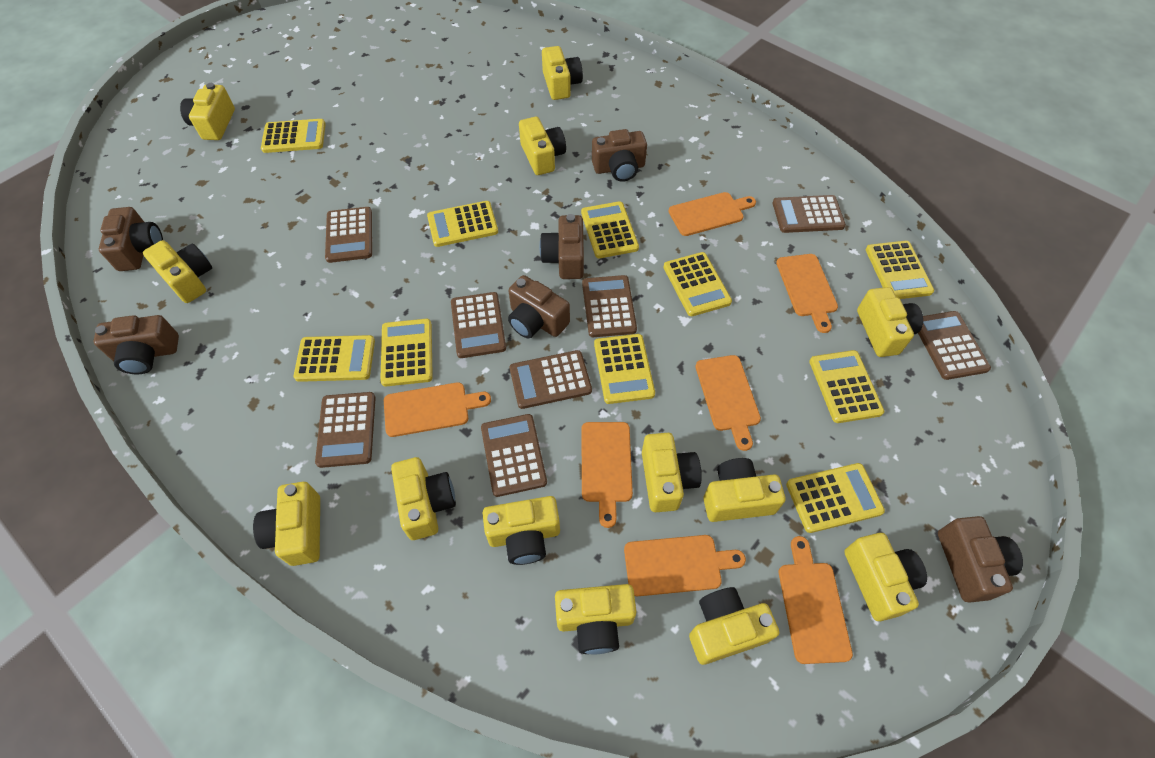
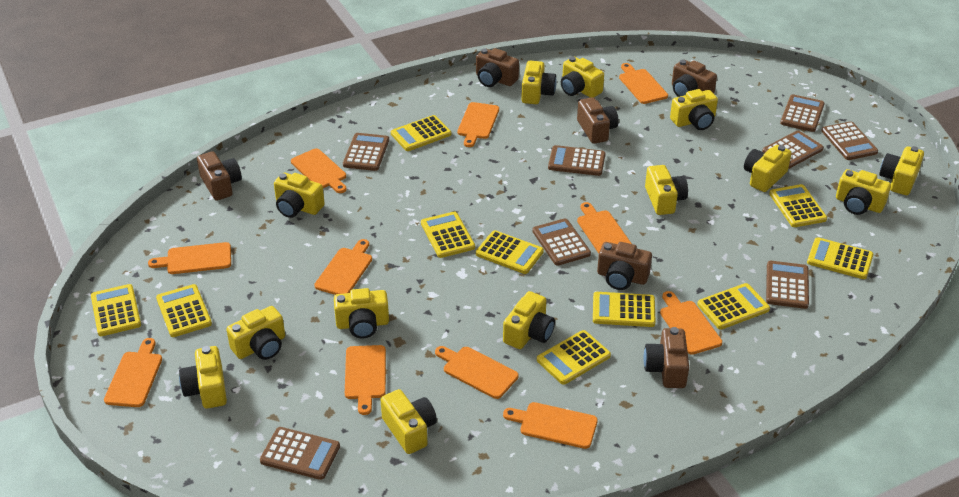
orange cutting board: 7 -> 11

